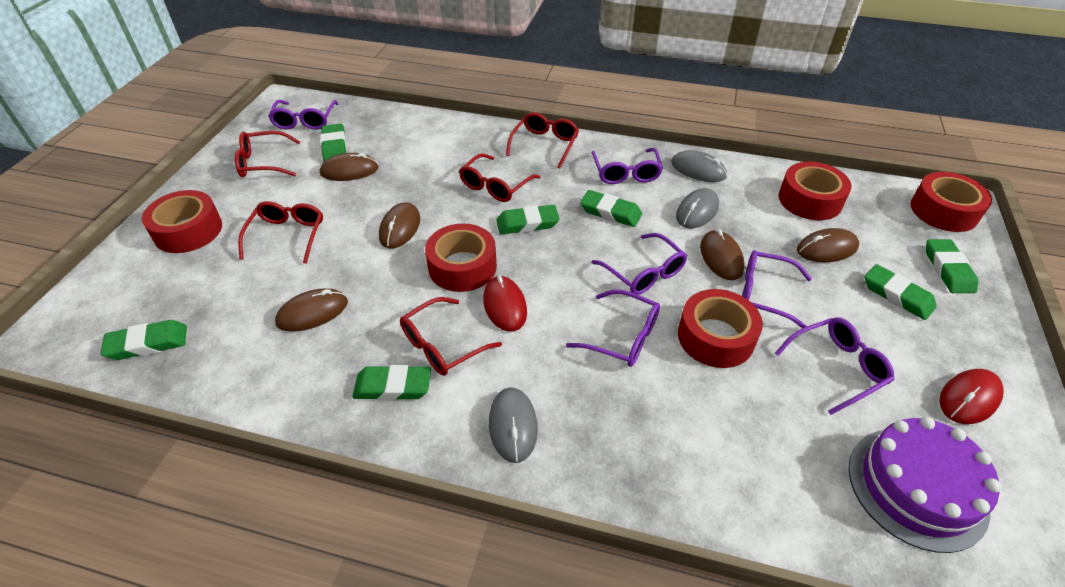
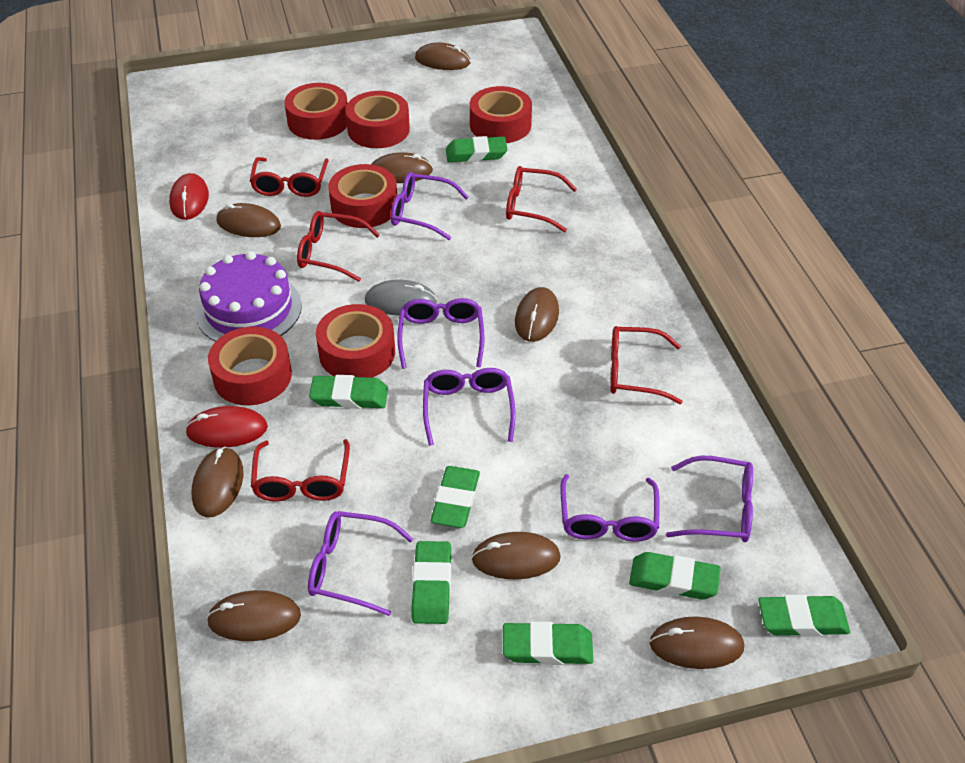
brown mouse: 5 -> 8
grey mouse: 3 -> 1
red tape: 5 -> 6

